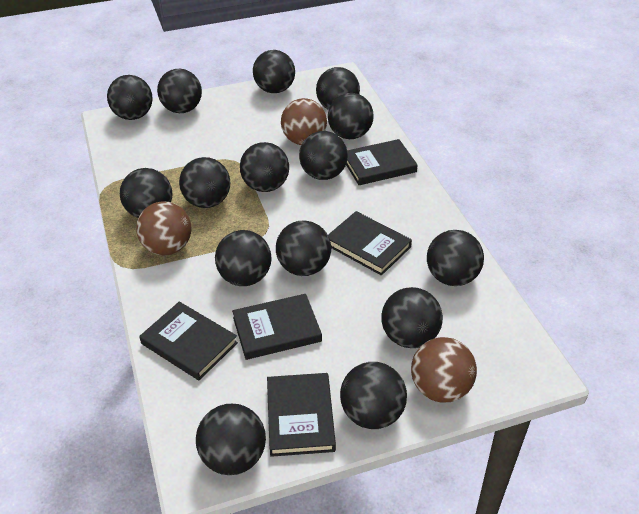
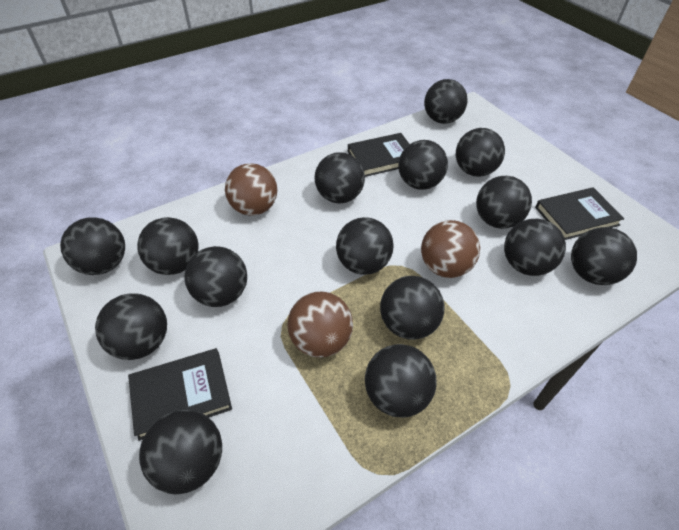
black book: 5 -> 3

